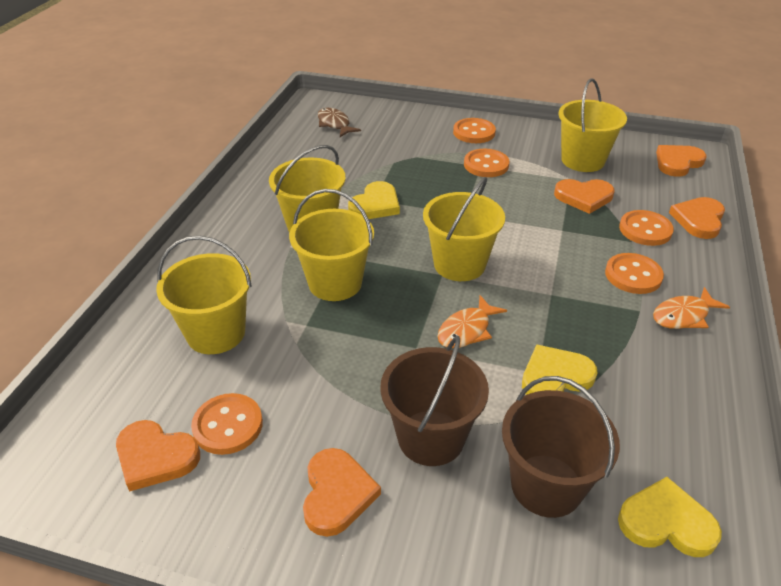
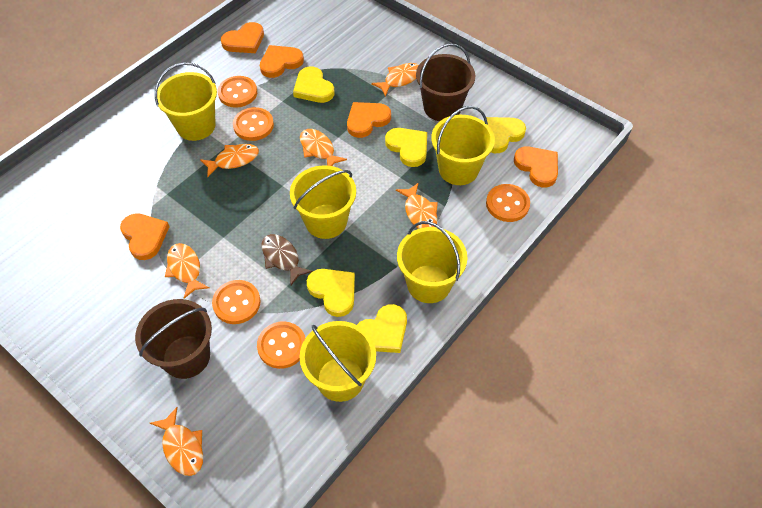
orange fish: 2 -> 6
yellow heart: 3 -> 5

